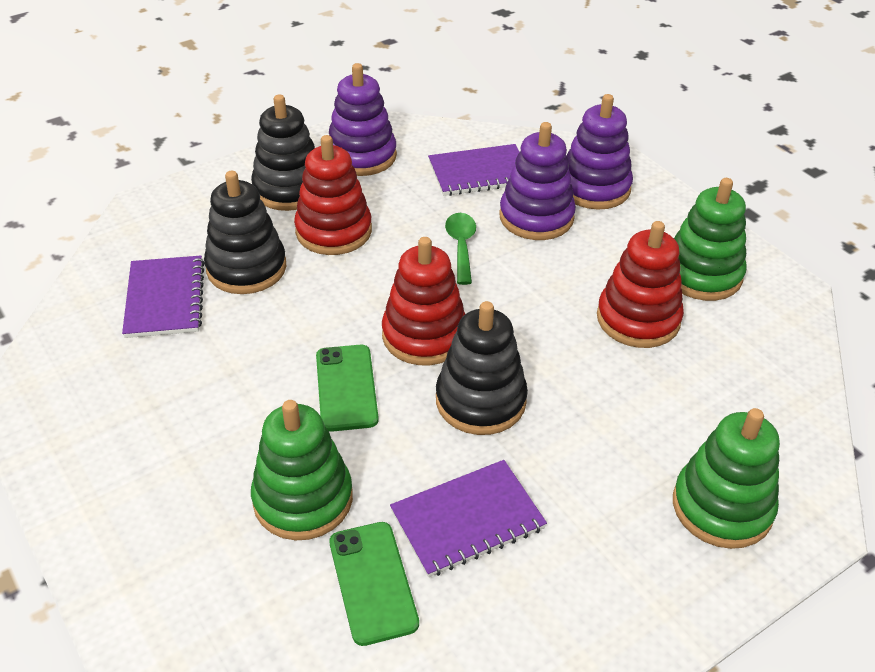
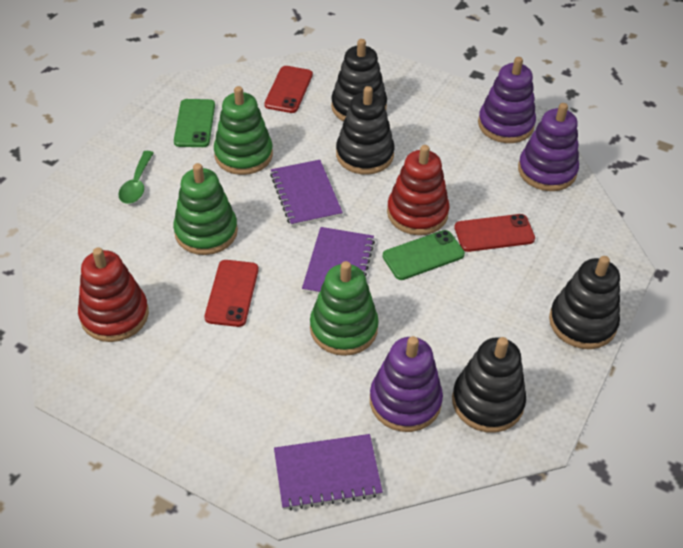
black stacking toy: 3 -> 4
red phone: 0 -> 3
red stacking toy: 3 -> 2

